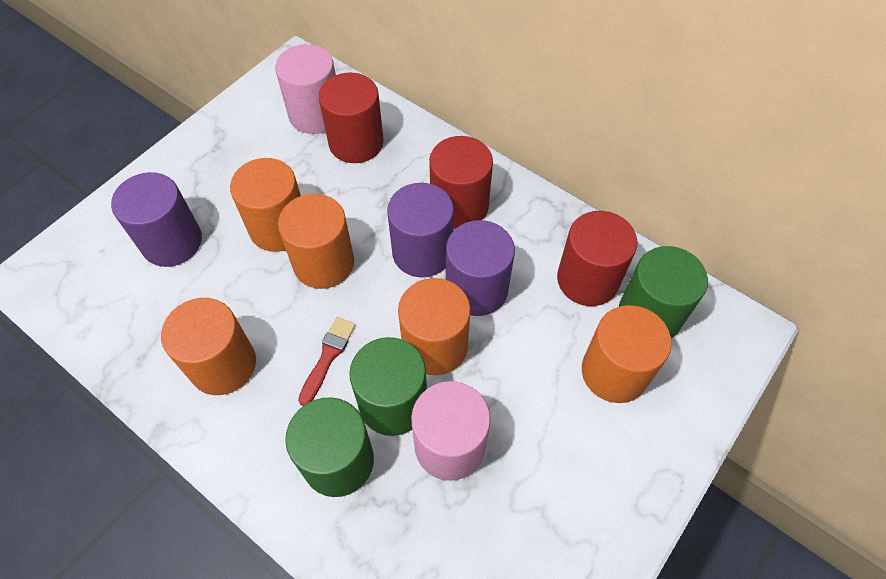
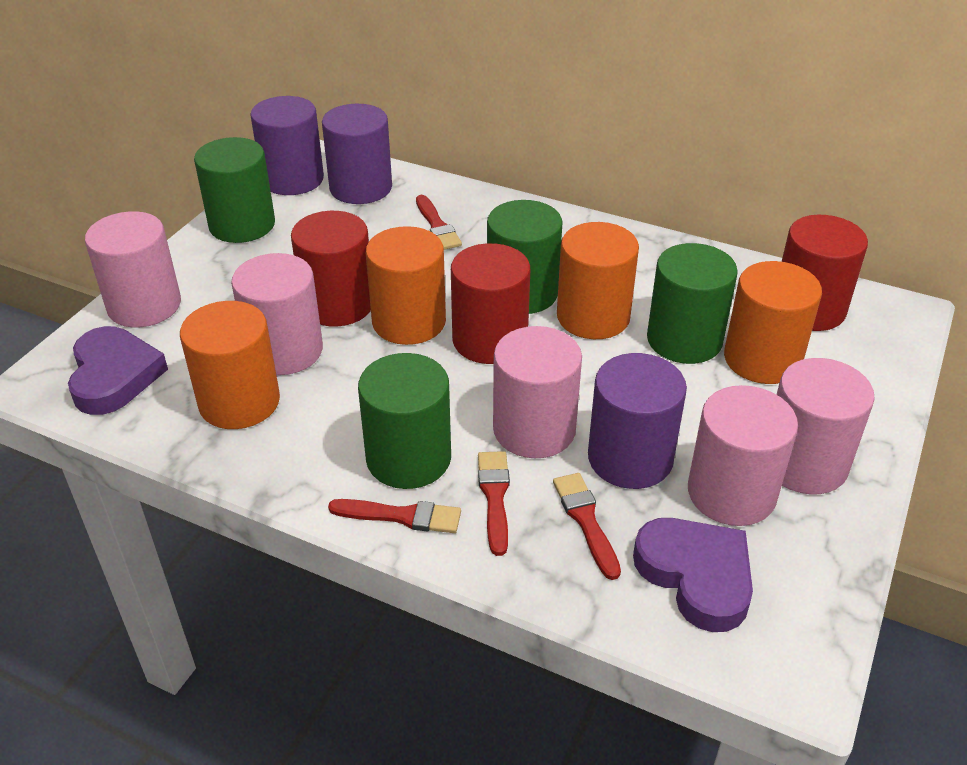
green cylinder: 3 -> 4
orange cylinder: 5 -> 4
pink cylinder: 2 -> 5
purple heart: 0 -> 2
red brush: 1 -> 4

